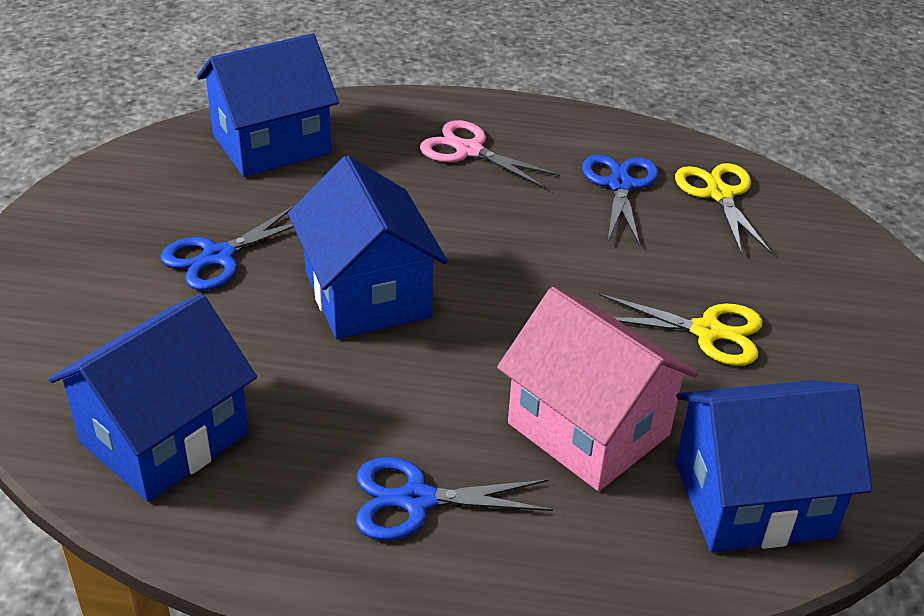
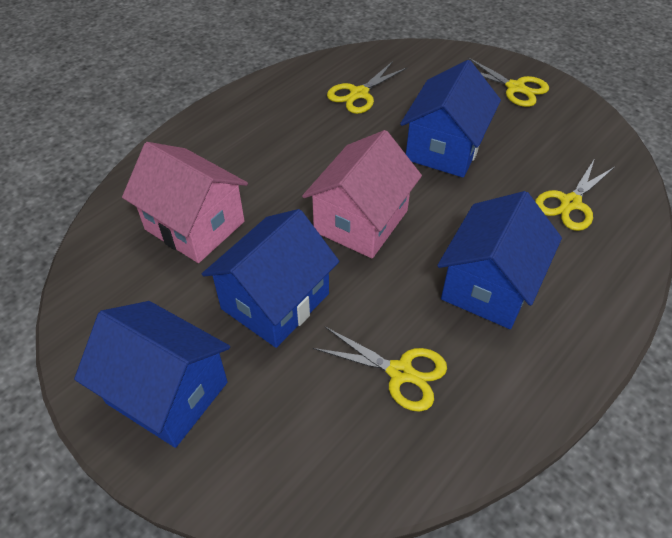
blue scissors: 3 -> 0
pink house: 1 -> 2
pink scissors: 1 -> 0
yellow scissors: 2 -> 4

